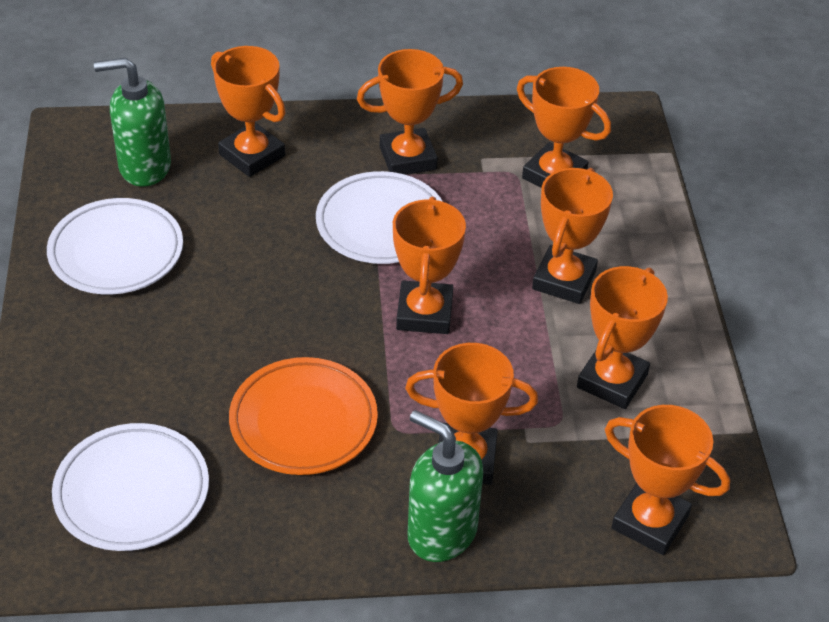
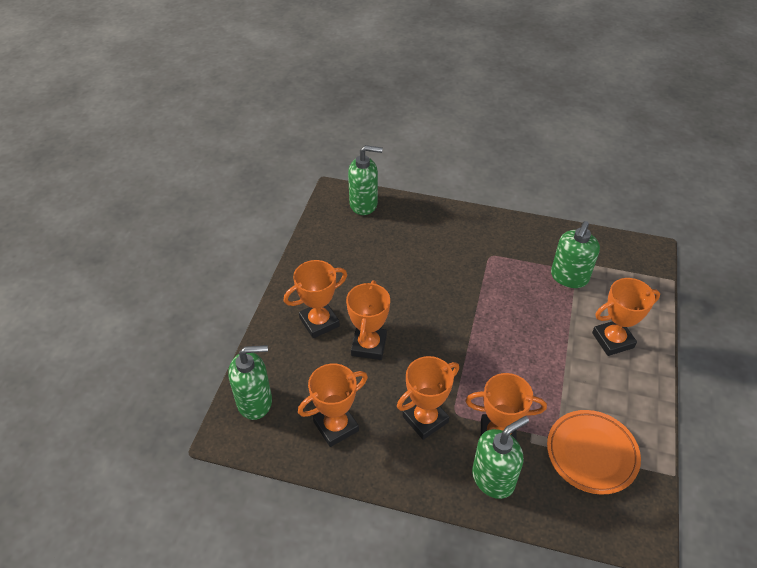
green soap dispenser: 2 -> 4
orange trophy: 8 -> 6
white plate: 3 -> 0

